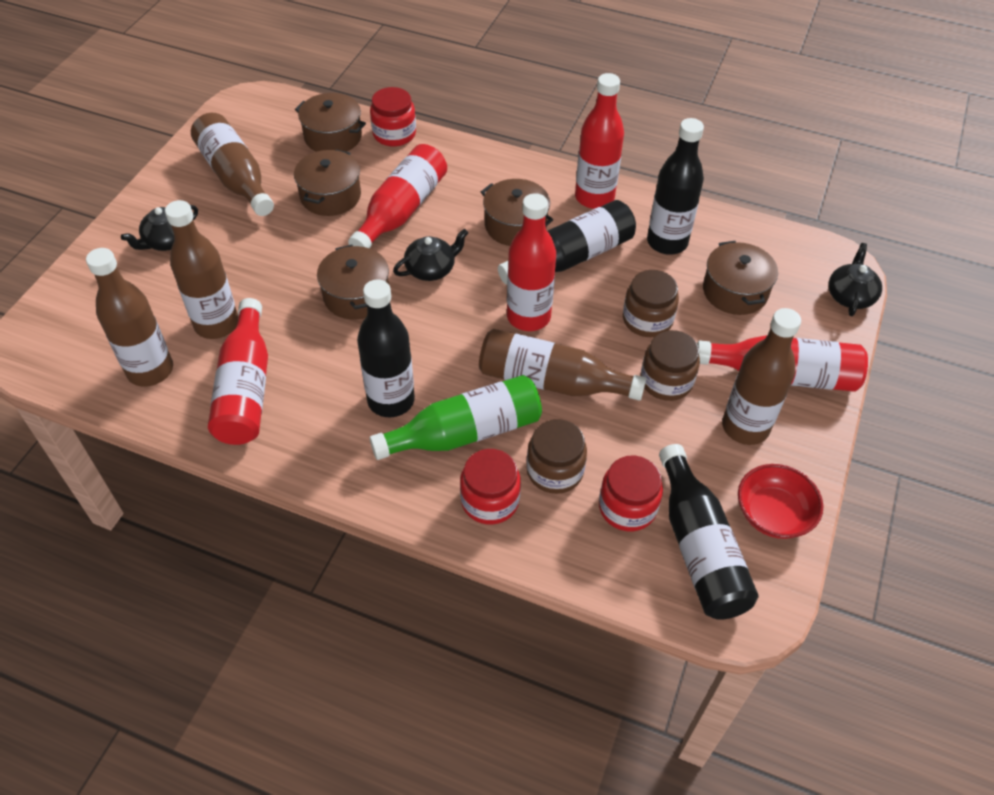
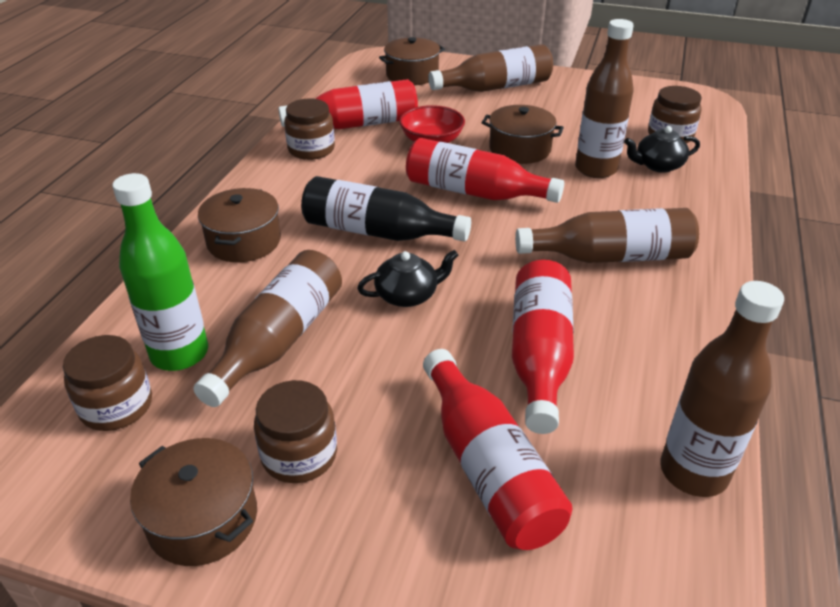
black bottle: 4 -> 1
black teapot: 3 -> 2
brown jar: 3 -> 4
brown pot: 5 -> 4
red bottle: 5 -> 4
red jar: 3 -> 0

